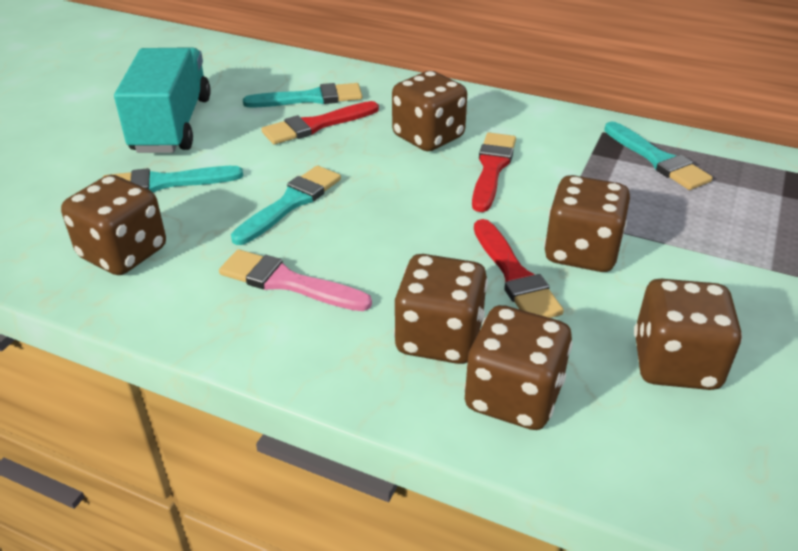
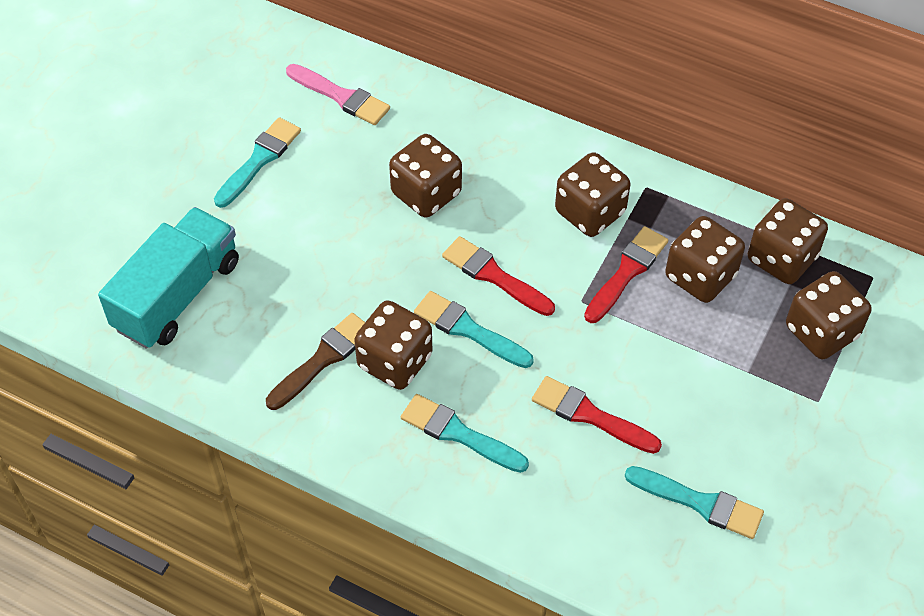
brown brush: 0 -> 1

